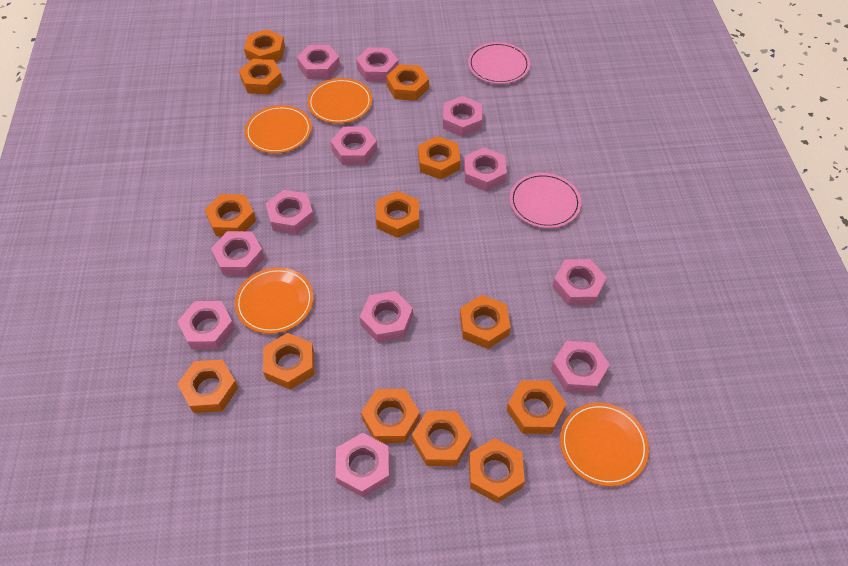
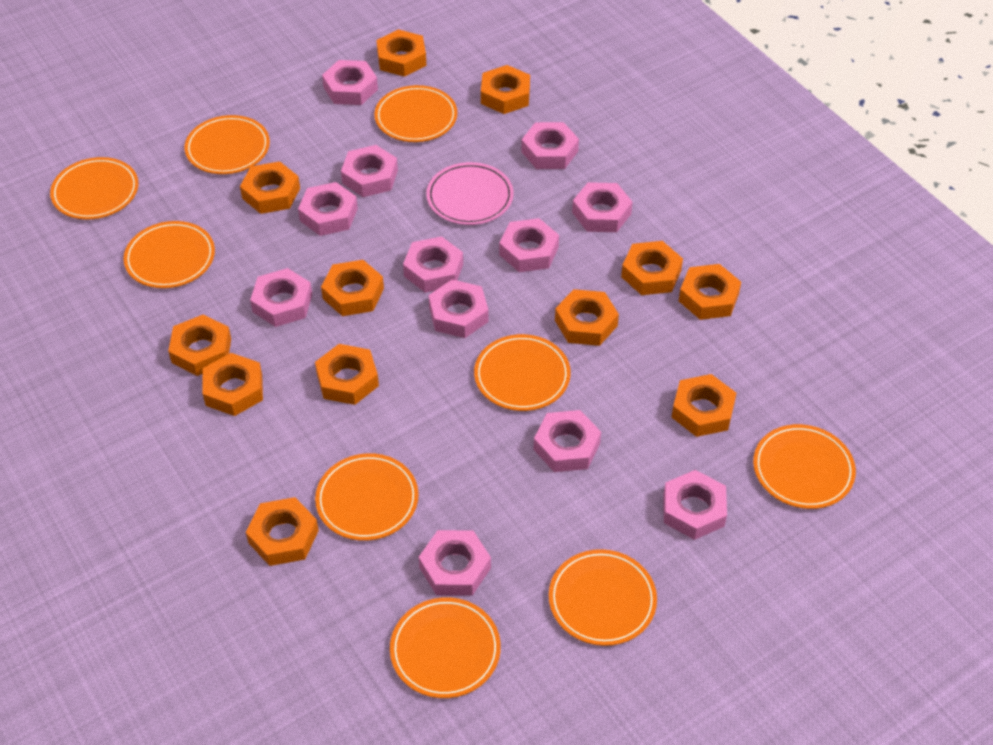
orange nut: 13 -> 12
orange plate: 4 -> 9
pink plate: 2 -> 1

